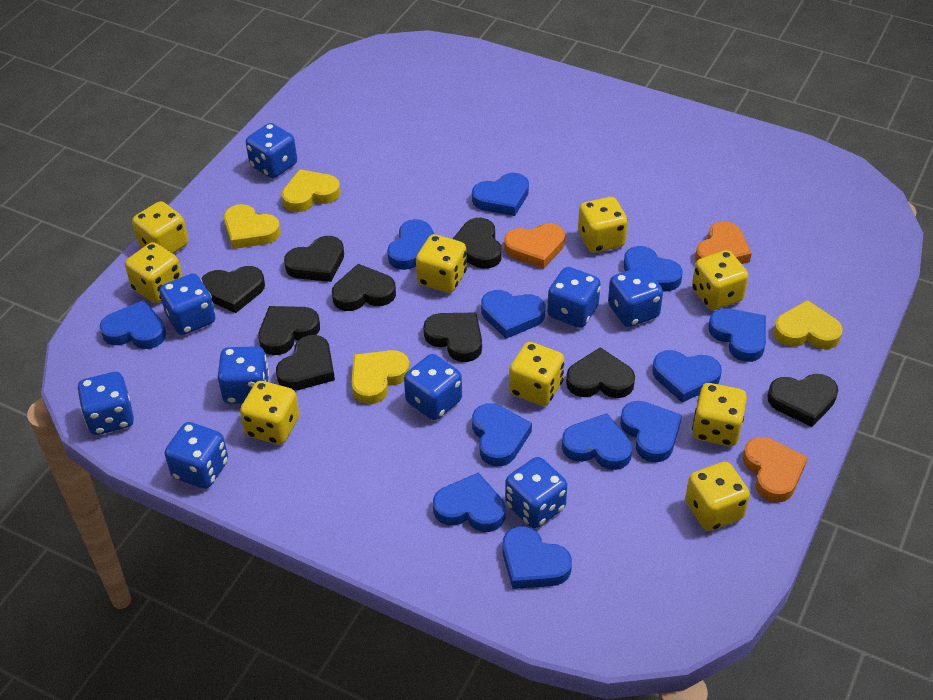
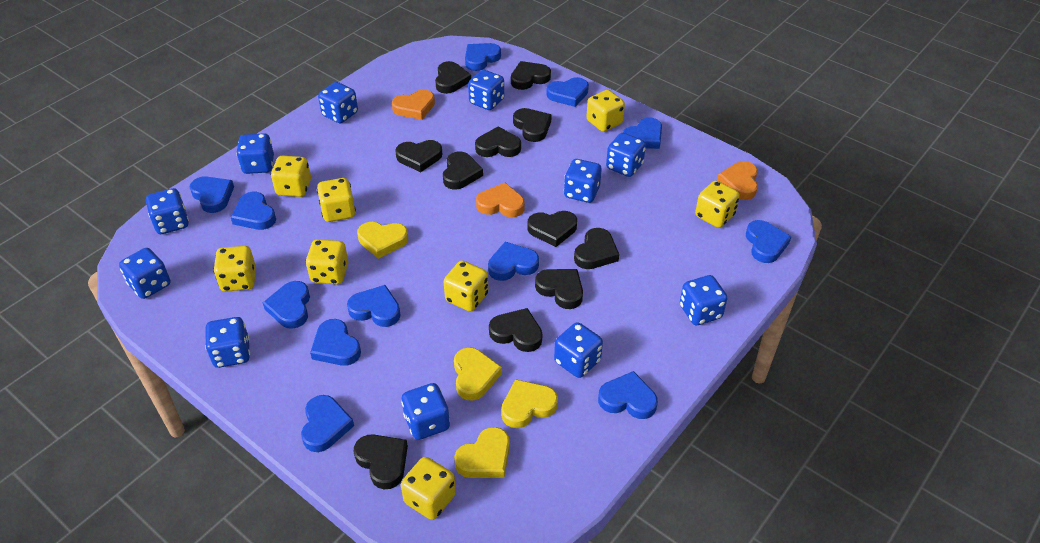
black heart: 9 -> 11
blue dice: 9 -> 11
yellow dice: 9 -> 8

